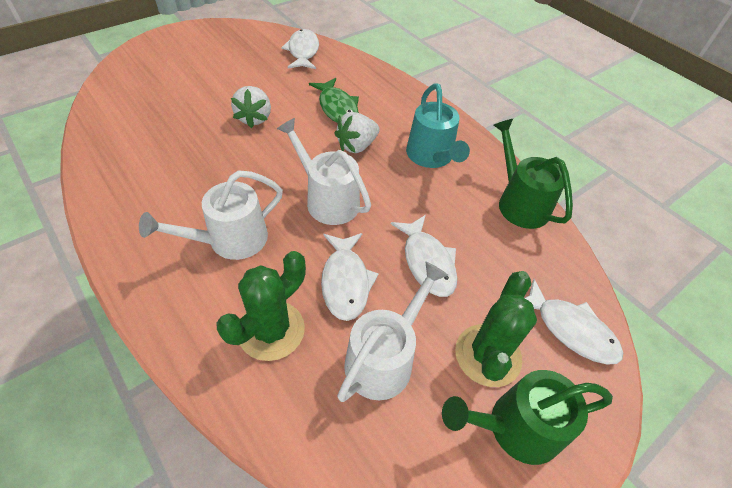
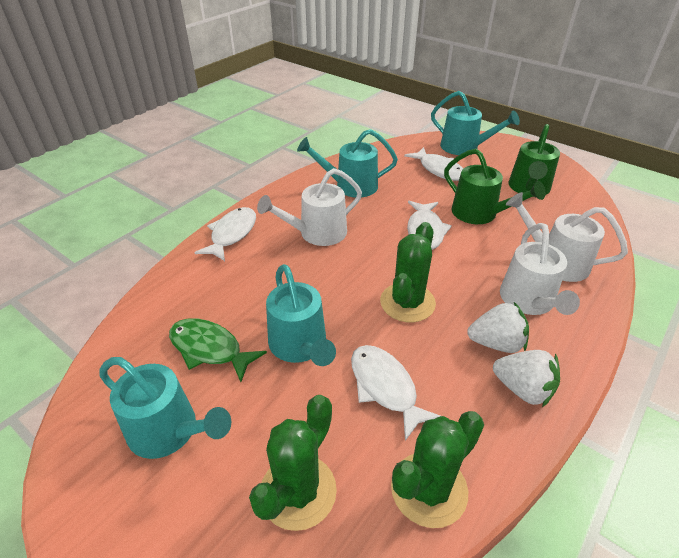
green cactus: 2 -> 3
turquoise watering can: 1 -> 4

